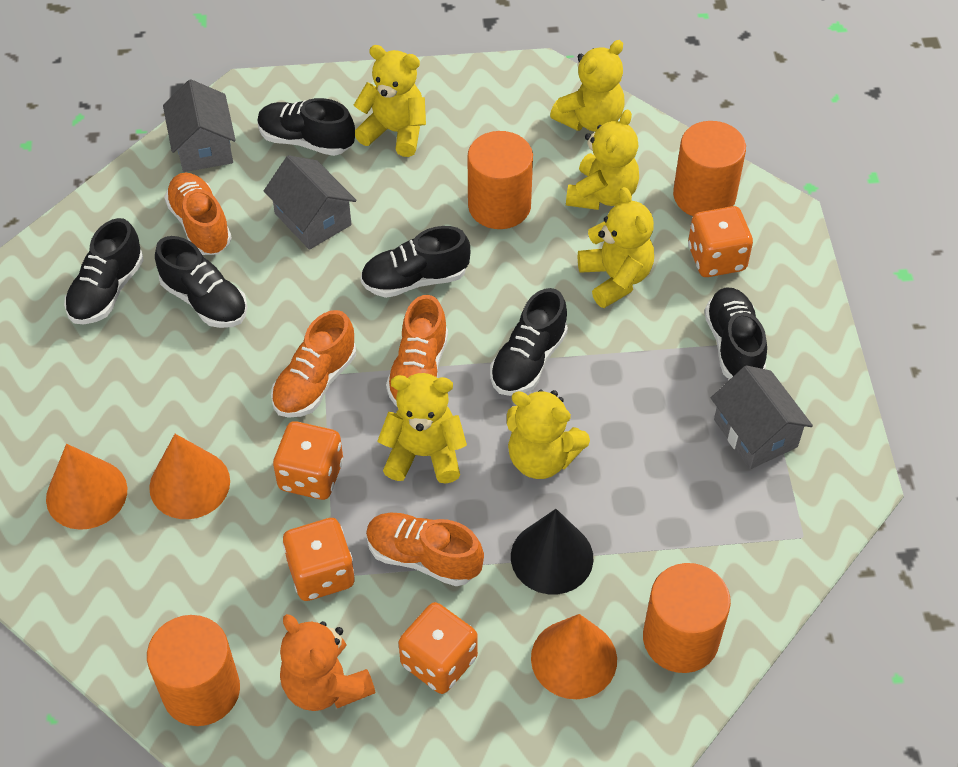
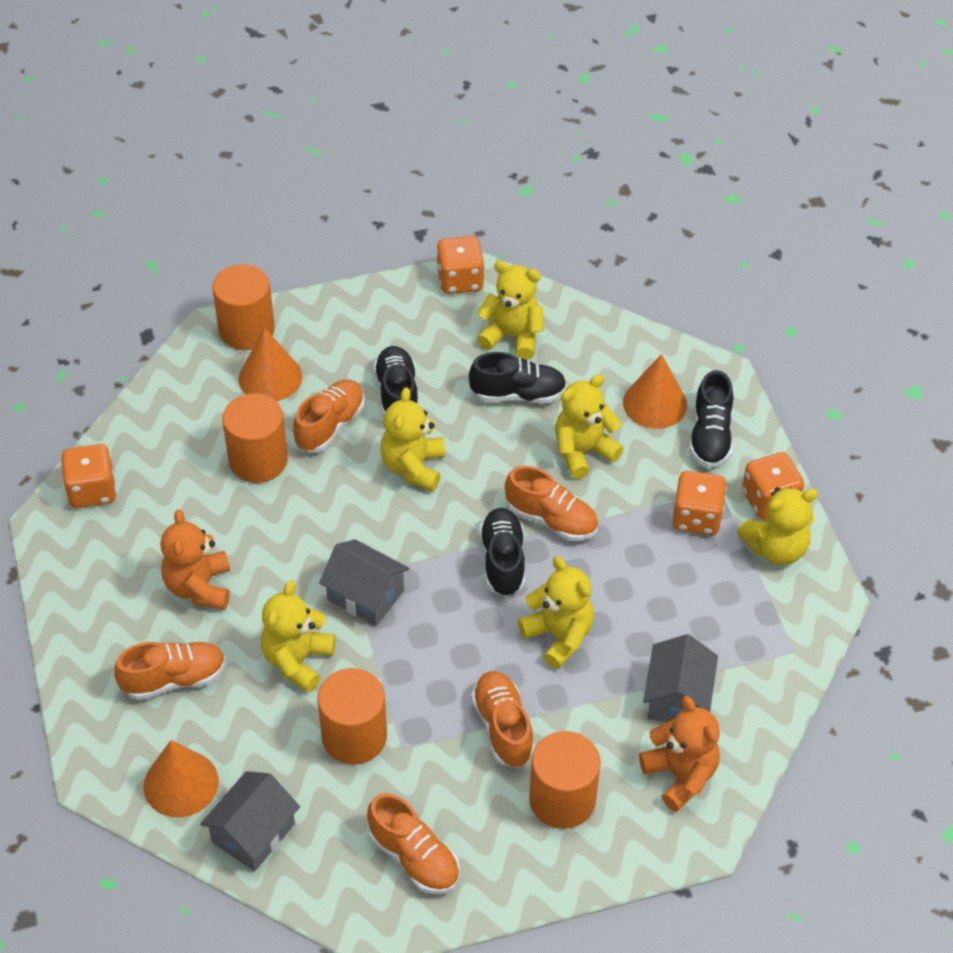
black cone: 1 -> 0
black shoe: 6 -> 4
orange shoe: 4 -> 5
orange teddy bear: 1 -> 2

